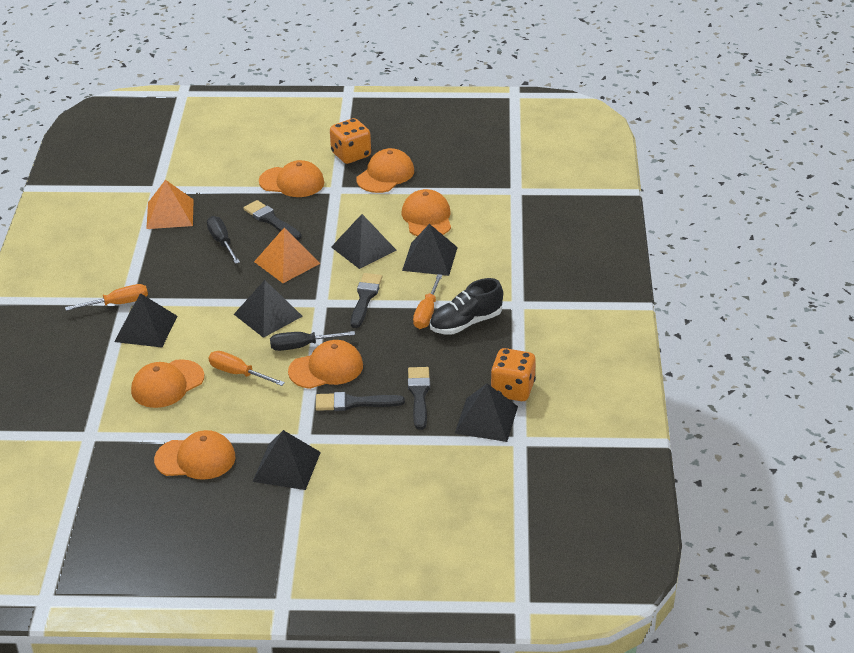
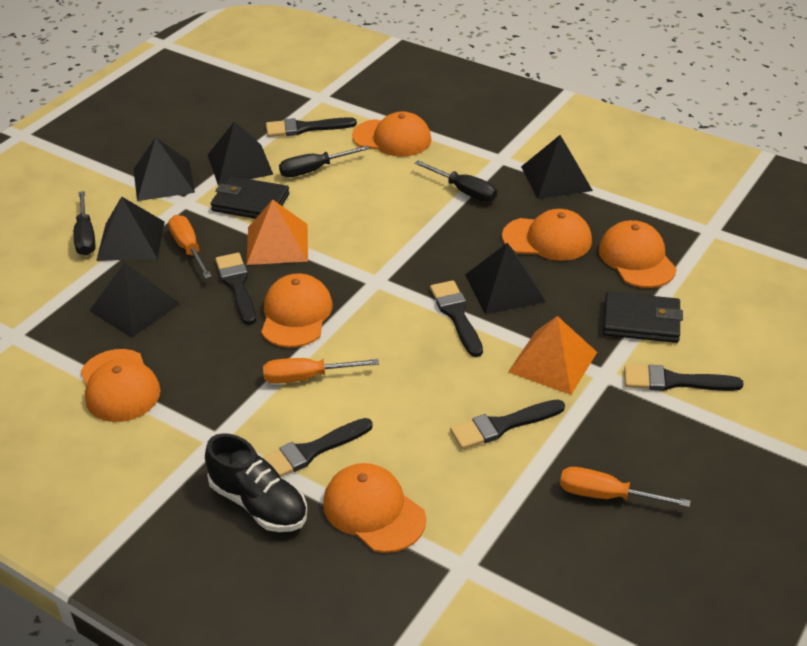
black brush: 4 -> 6
black screwdriver: 2 -> 3
black wallet: 0 -> 2
orange dice: 2 -> 0

